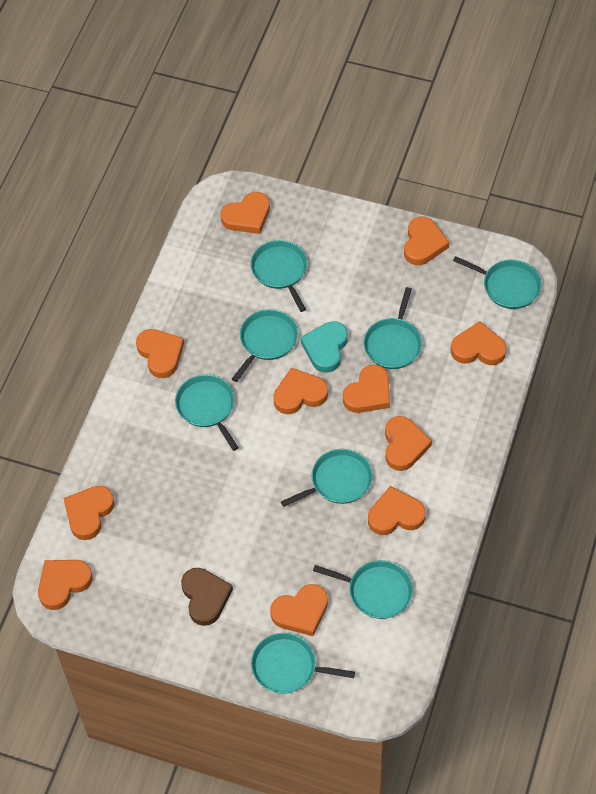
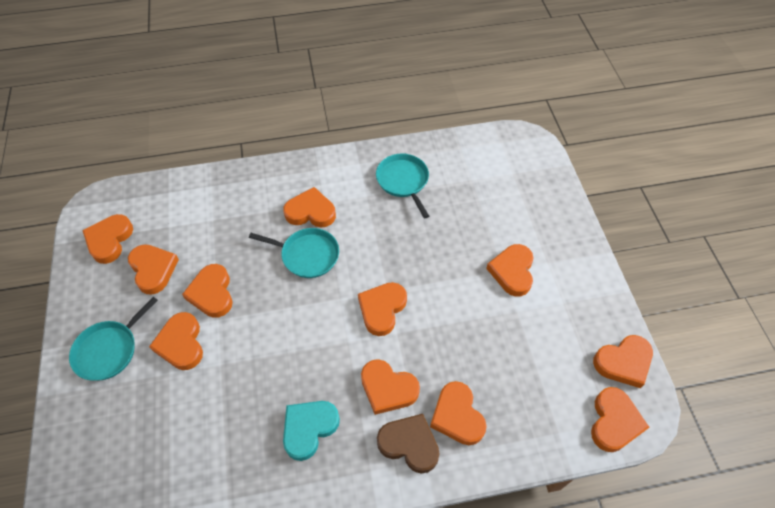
turquoise pan: 8 -> 3

